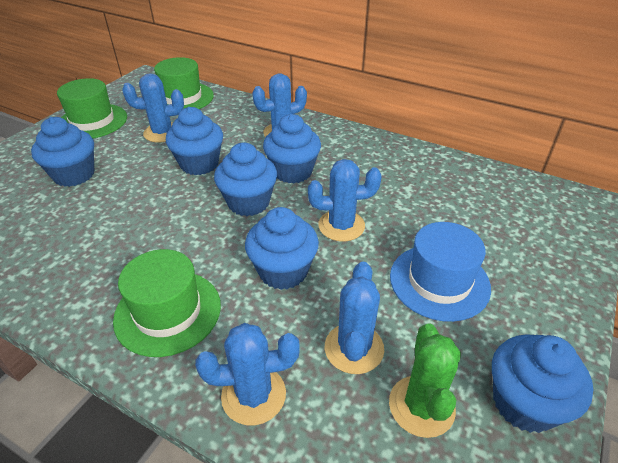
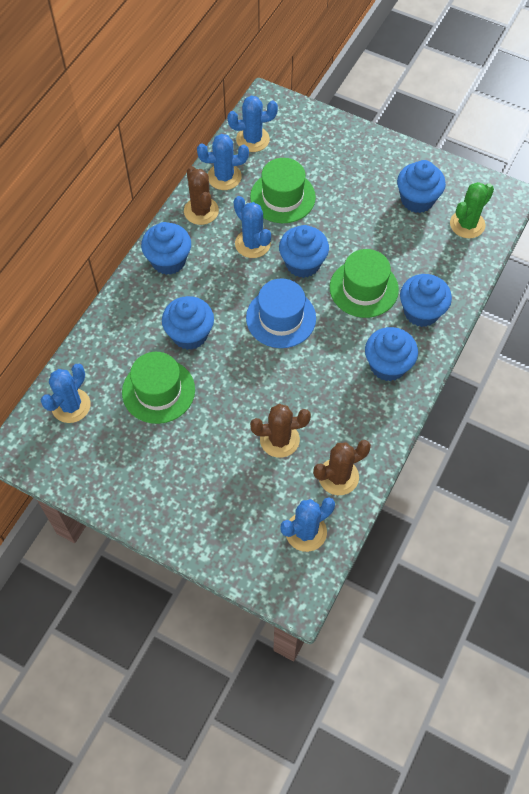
brown cactus: 0 -> 3

